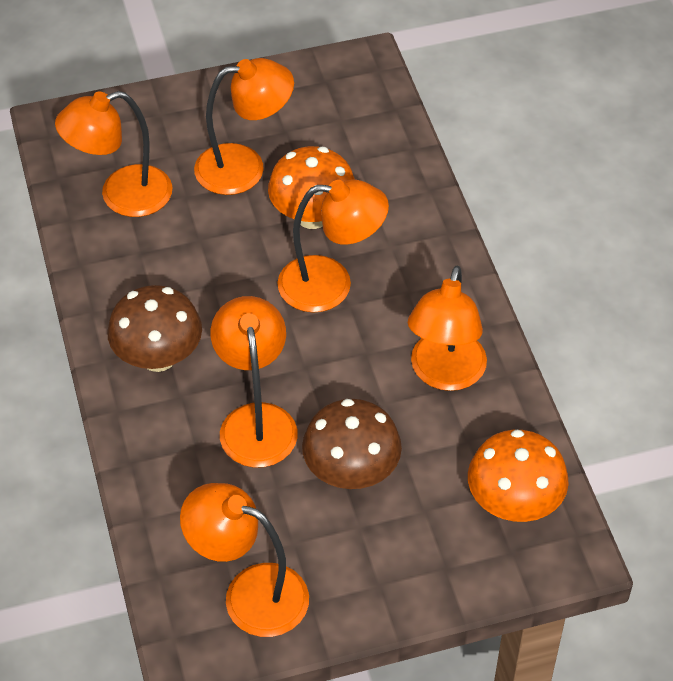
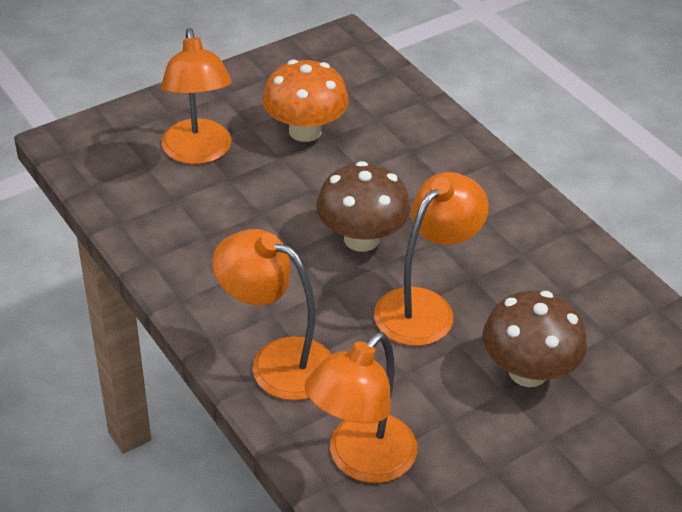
orange lamp: 6 -> 4
orange mushroom: 2 -> 1

